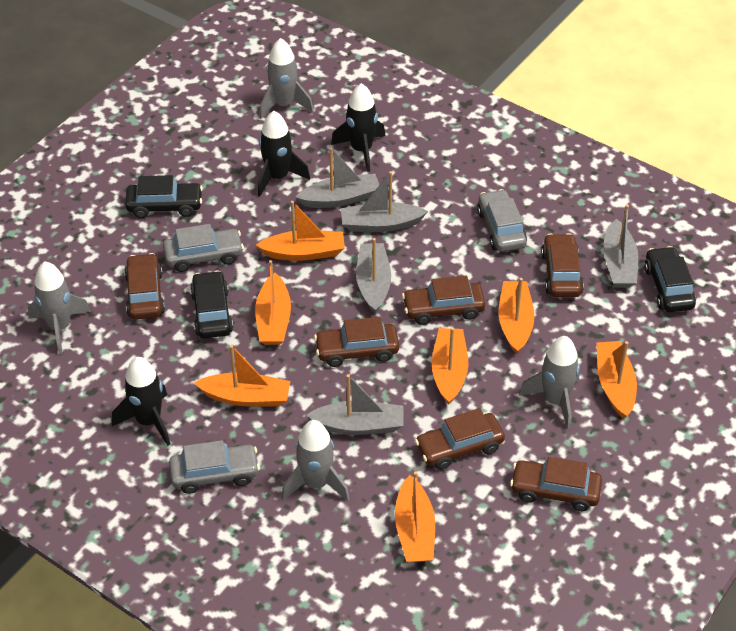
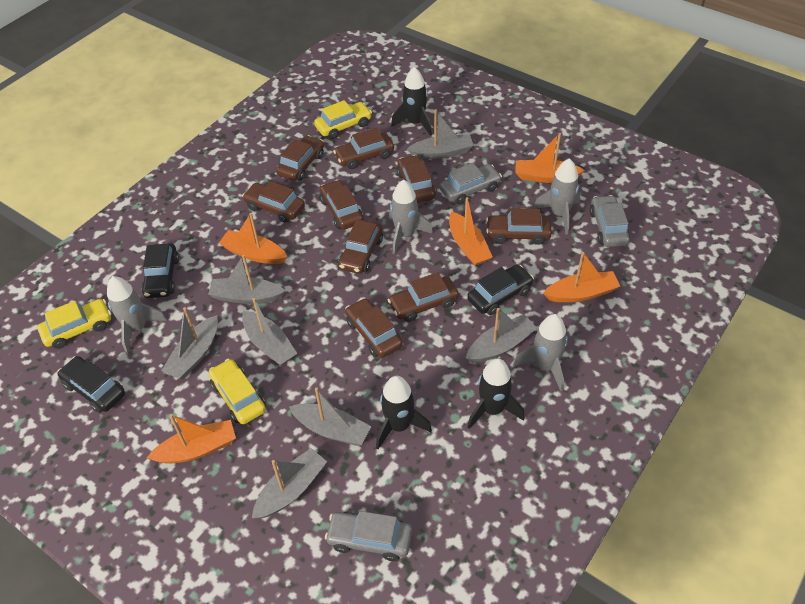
brown car: 6 -> 9
grey boat: 5 -> 7
orange boat: 7 -> 5
yellow car: 0 -> 3

